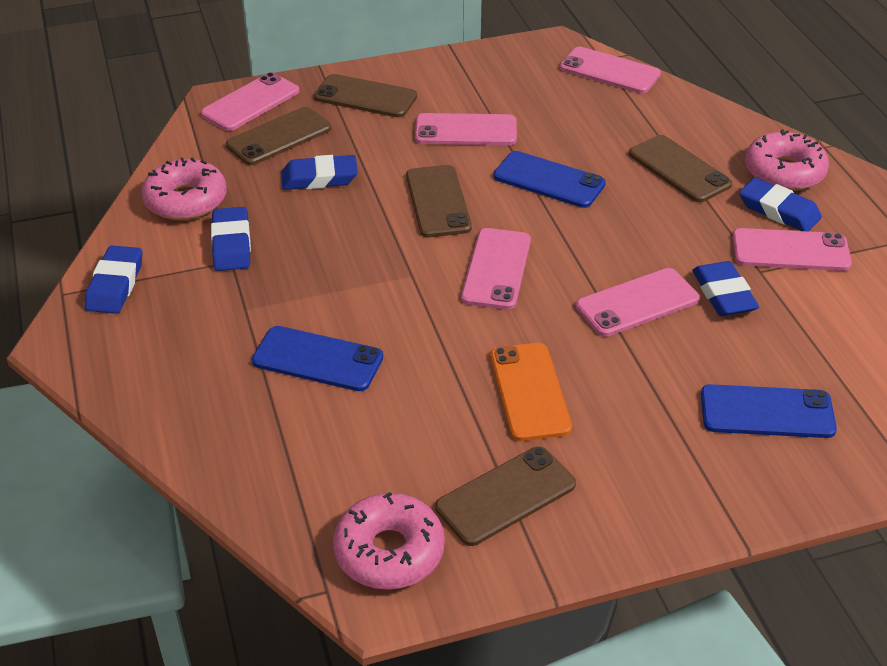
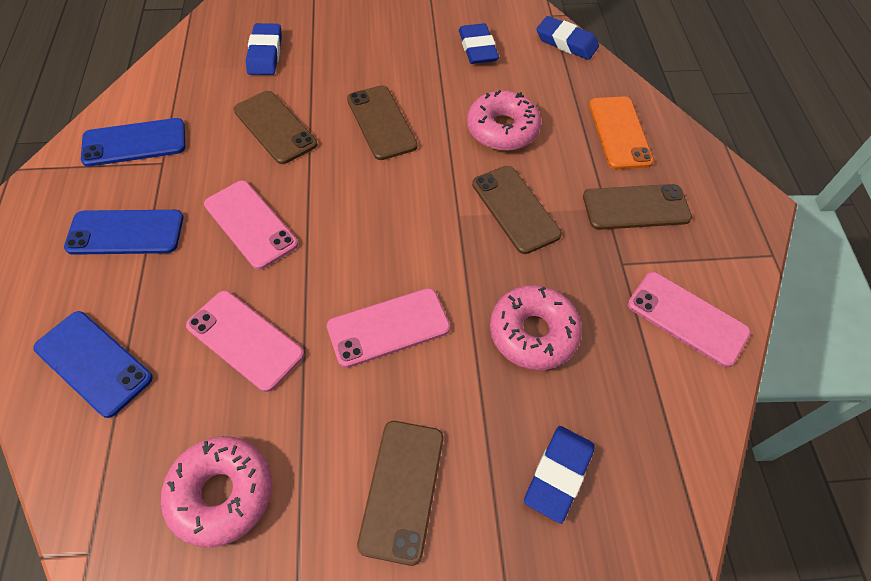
blue eraser: 5 -> 4
pink phone: 6 -> 4

